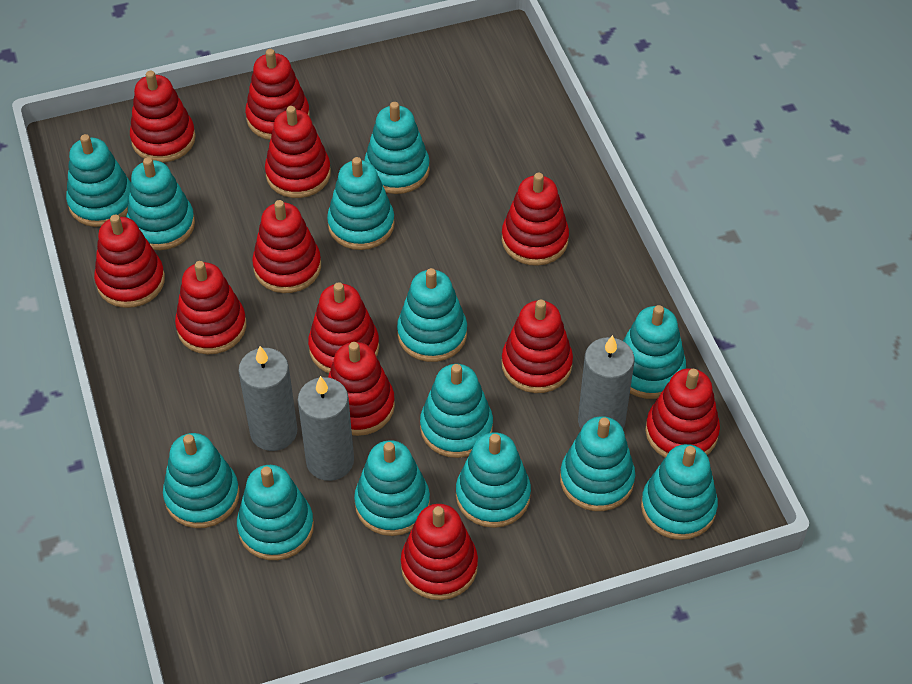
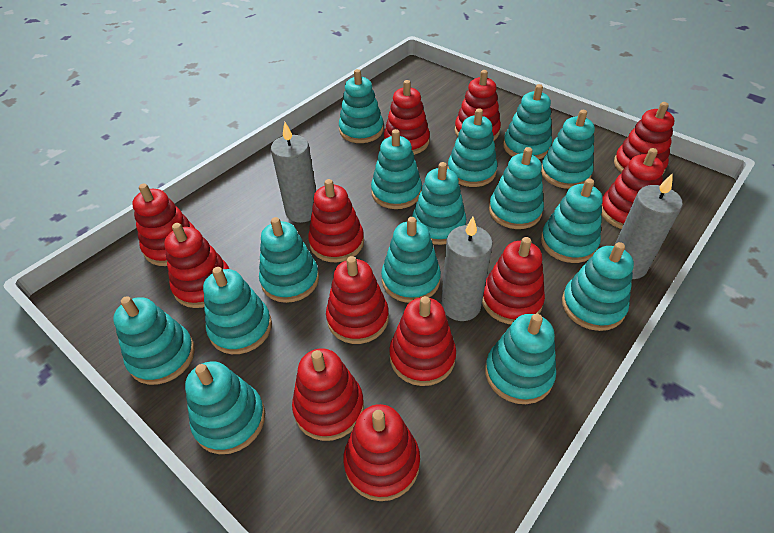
turquoise stacking toy: 13 -> 15

